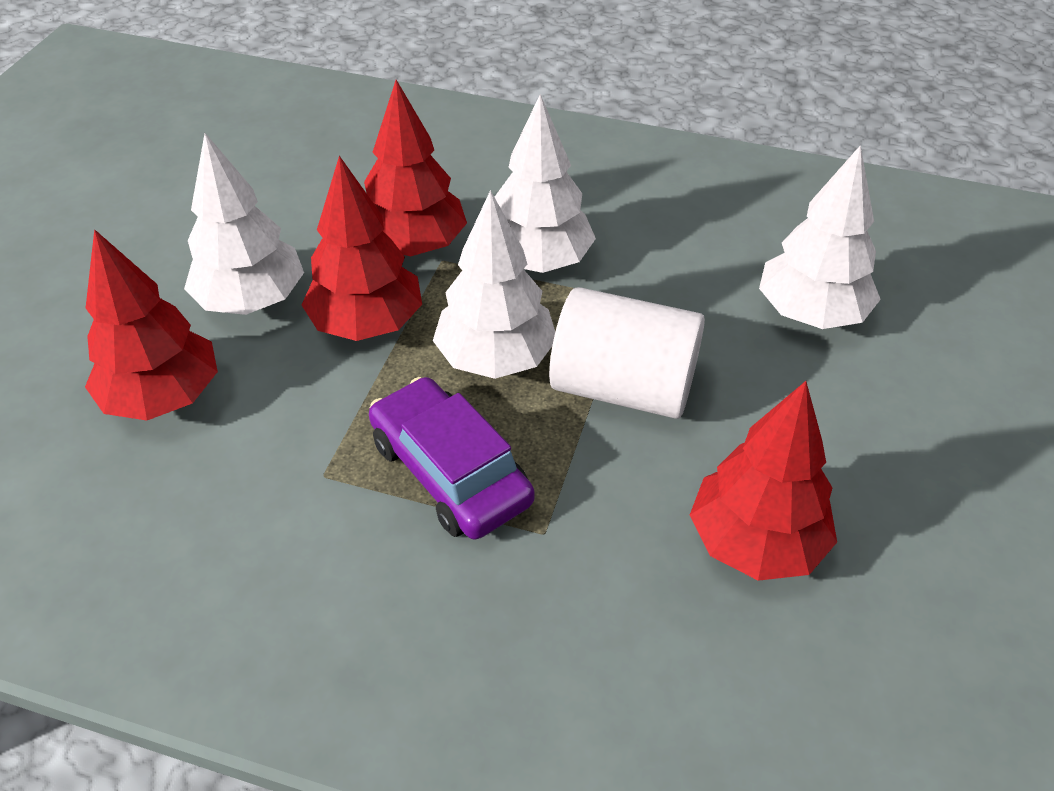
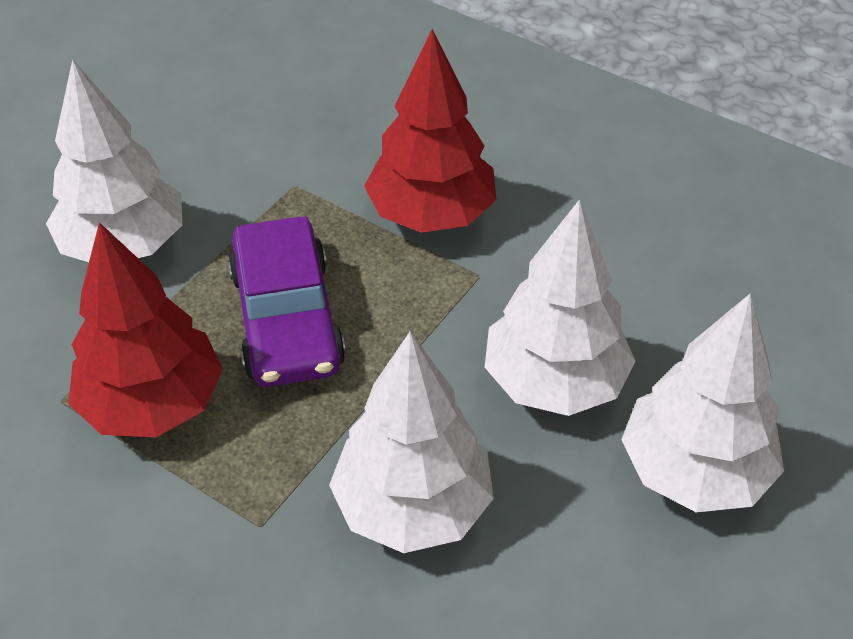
red tree: 4 -> 2
white cylinder: 1 -> 0

